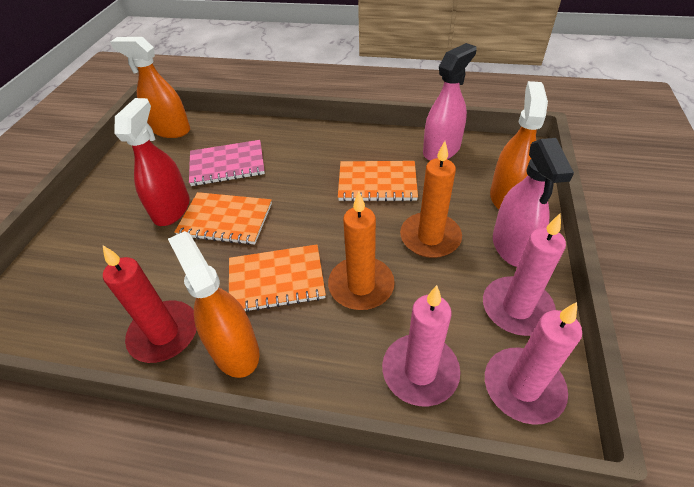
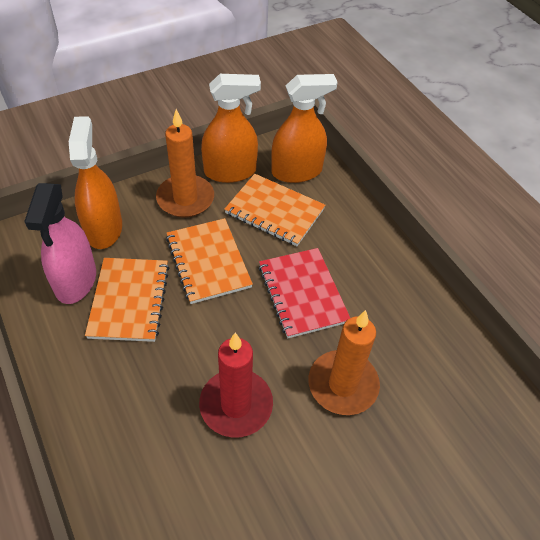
pink candle: 3 -> 0
pink notebook: 1 -> 0
pink spray bottle: 2 -> 1
red notebook: 0 -> 1
red spray bottle: 1 -> 0

